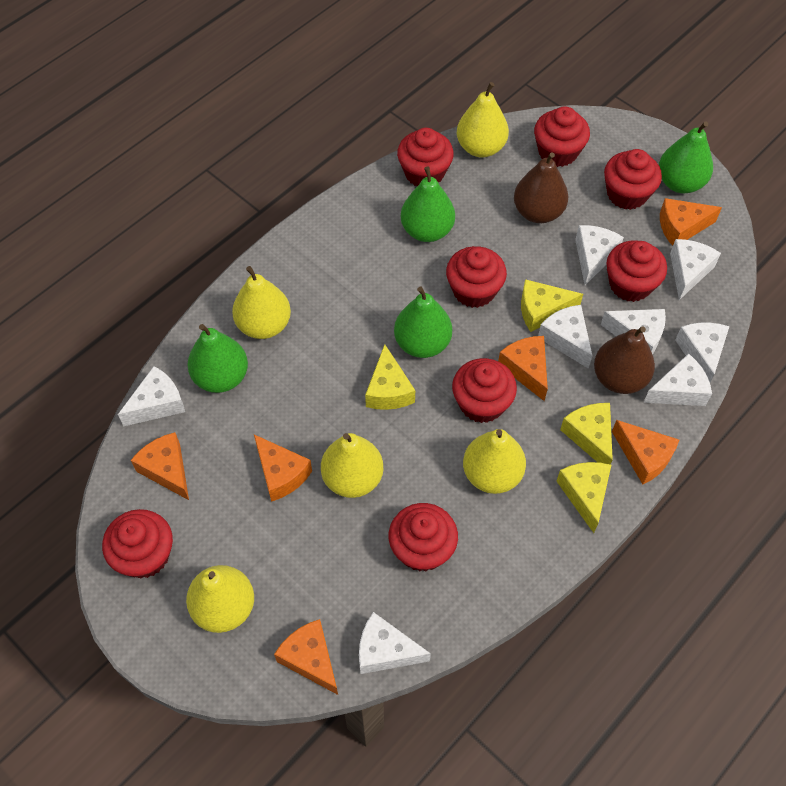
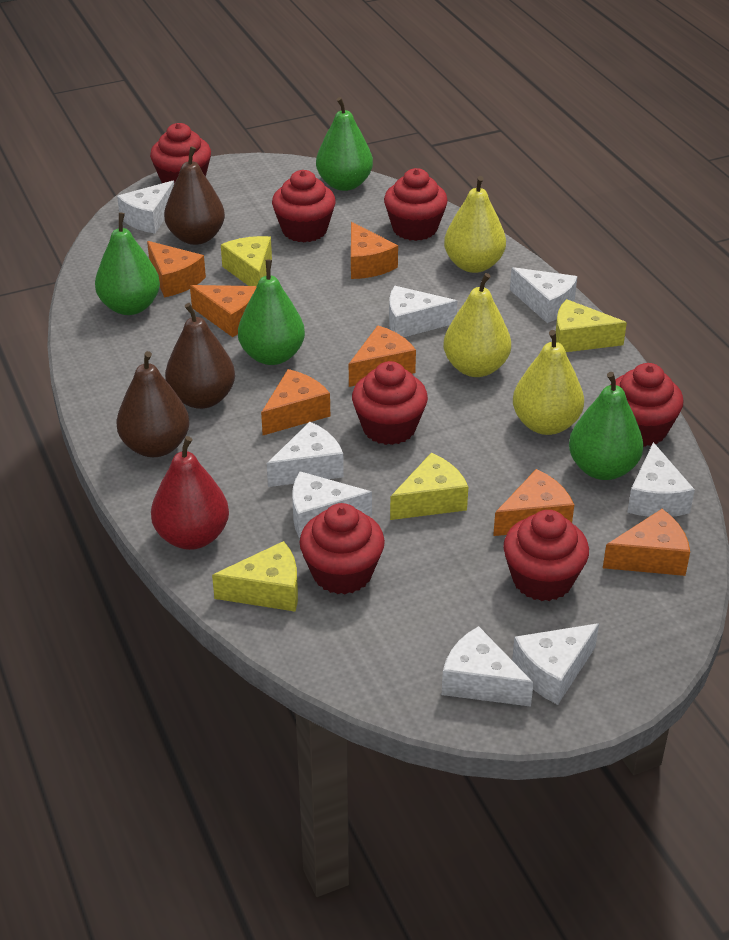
brown pear: 2 -> 3
orange cheese: 6 -> 7
red cupcake: 8 -> 7
red pear: 0 -> 1
yellow pear: 5 -> 3

